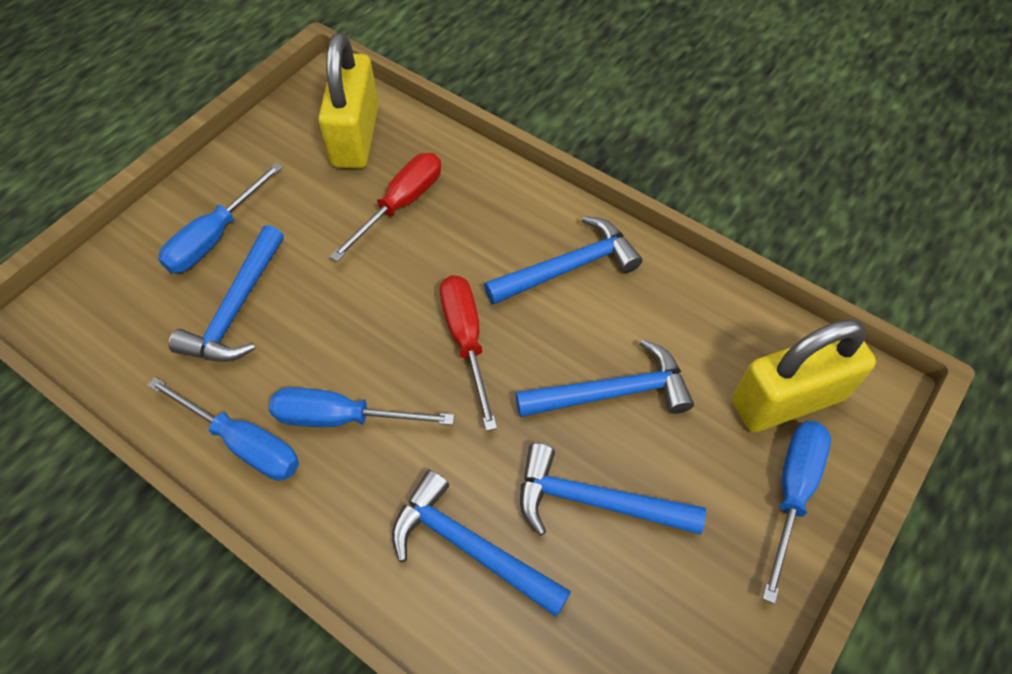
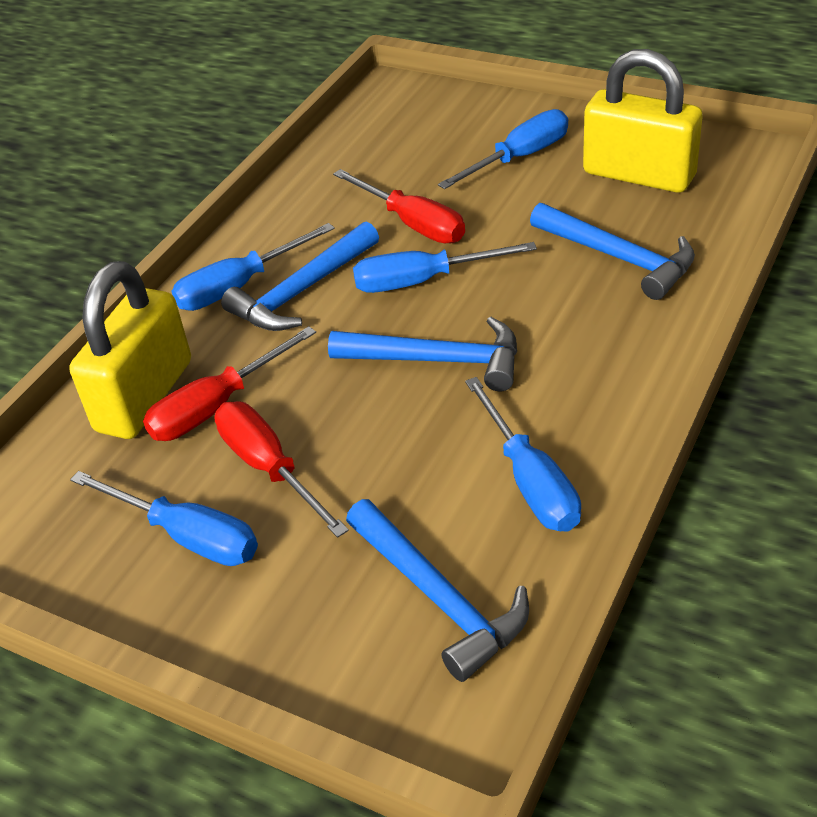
blue hammer: 5 -> 4
blue screwdriver: 4 -> 5
red screwdriver: 2 -> 3

